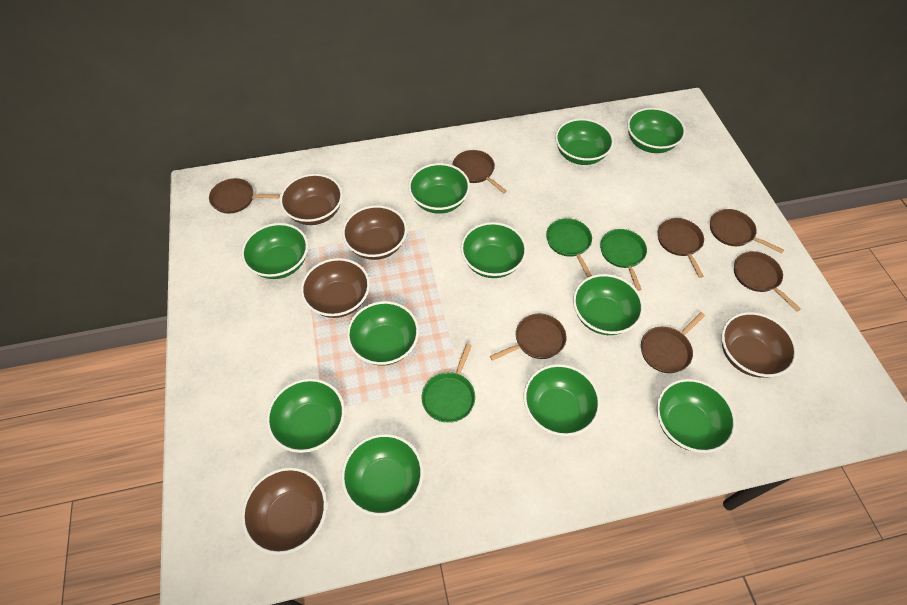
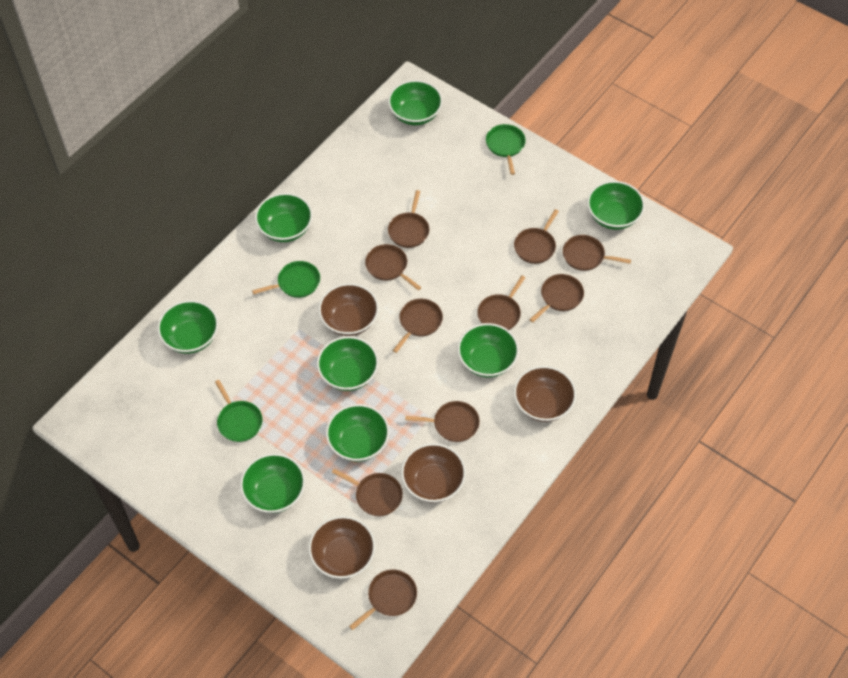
brown bowl: 5 -> 4
brown pan: 7 -> 10
green bowl: 11 -> 8

